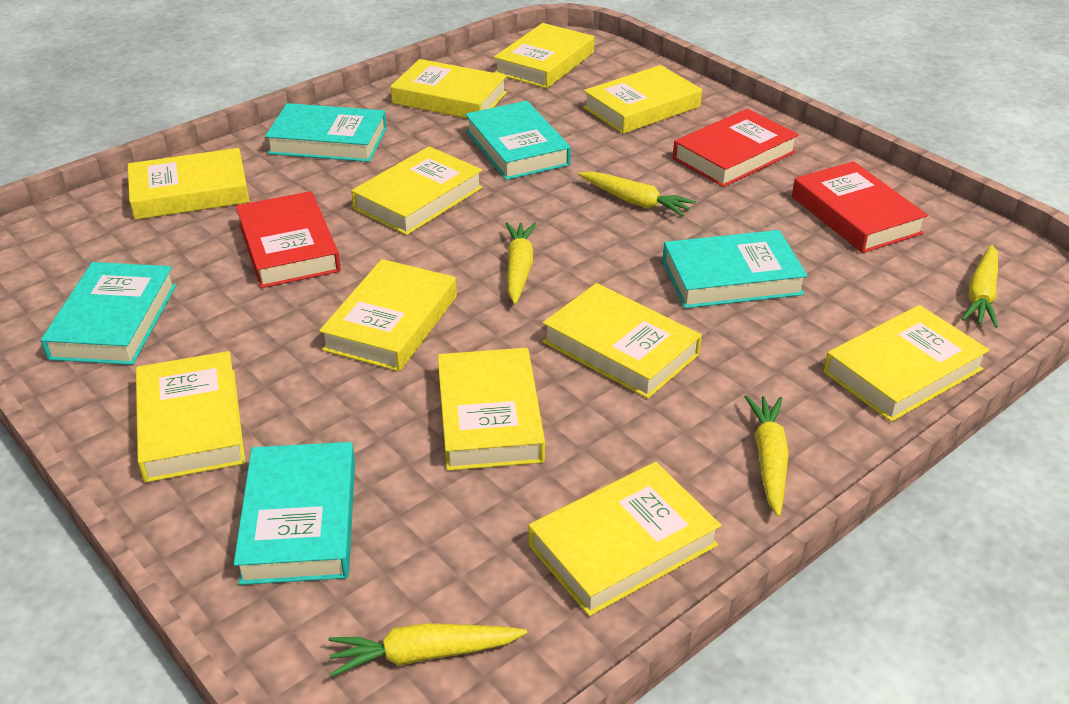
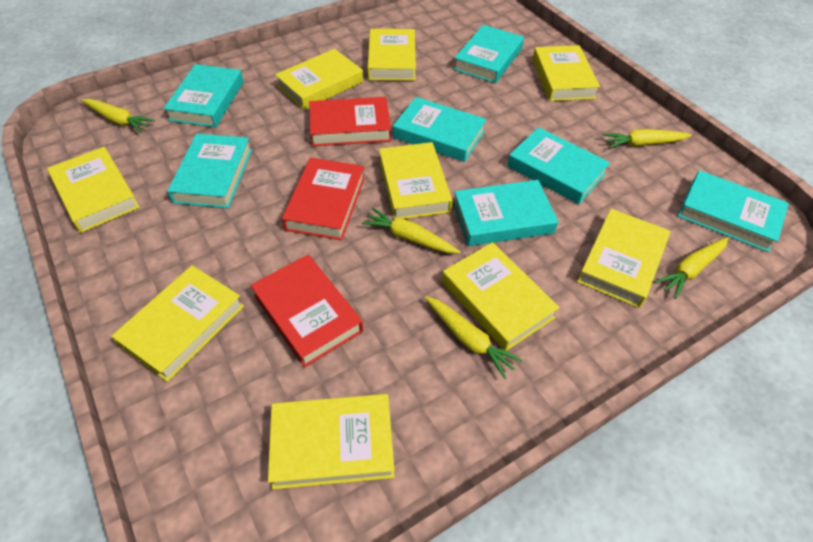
turquoise book: 5 -> 7
yellow book: 11 -> 9

